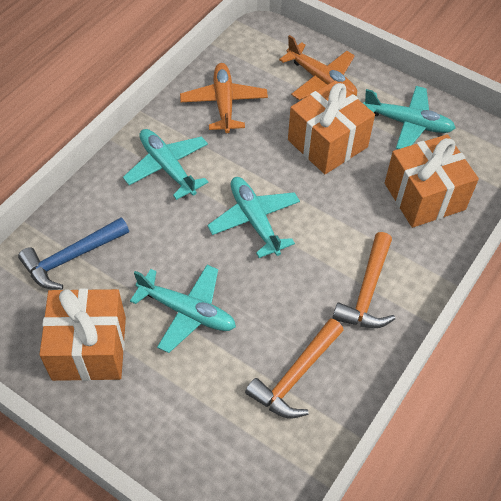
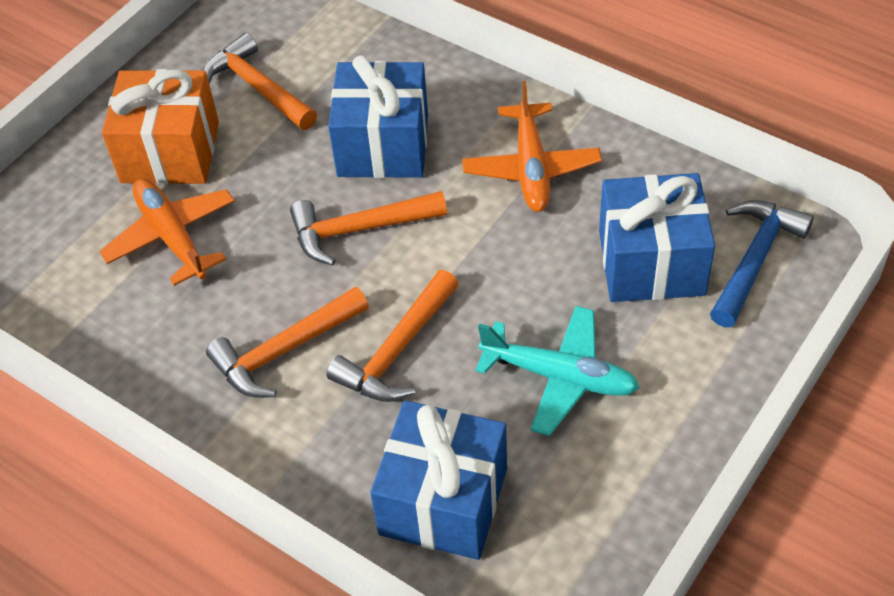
blue gift: 0 -> 3
orange gift: 3 -> 1
orange hammer: 2 -> 4
turquoise plane: 4 -> 1

